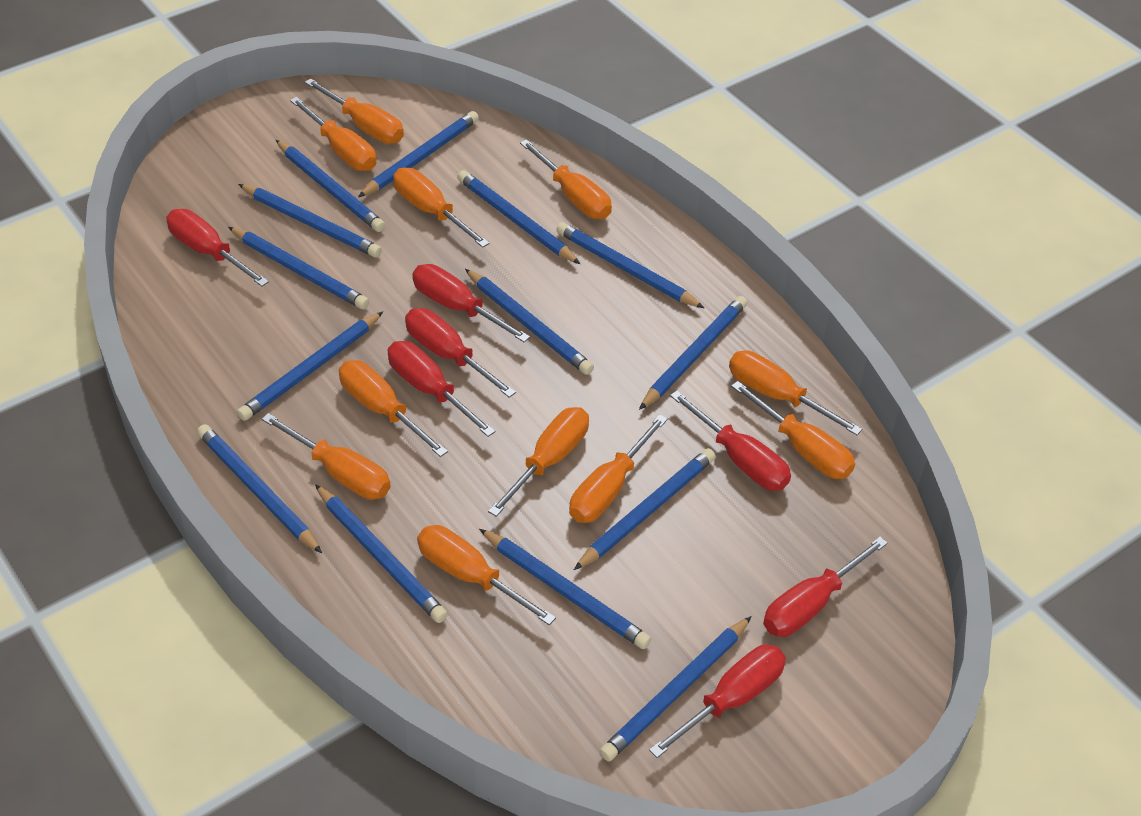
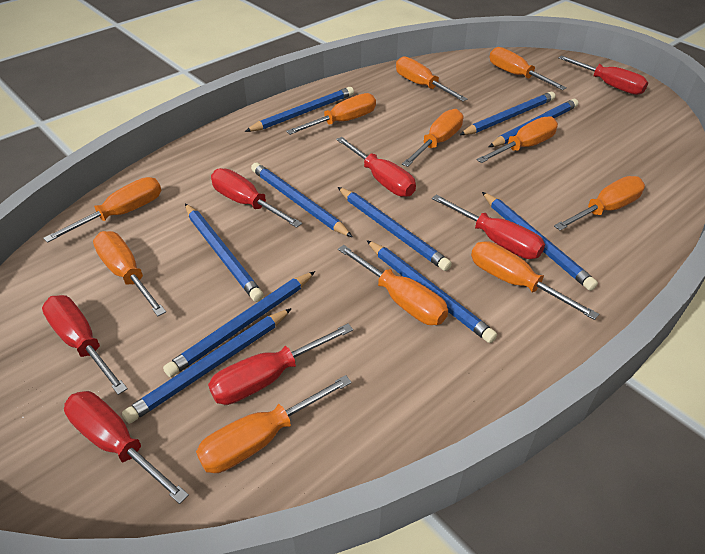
blue pencil: 14 -> 10

